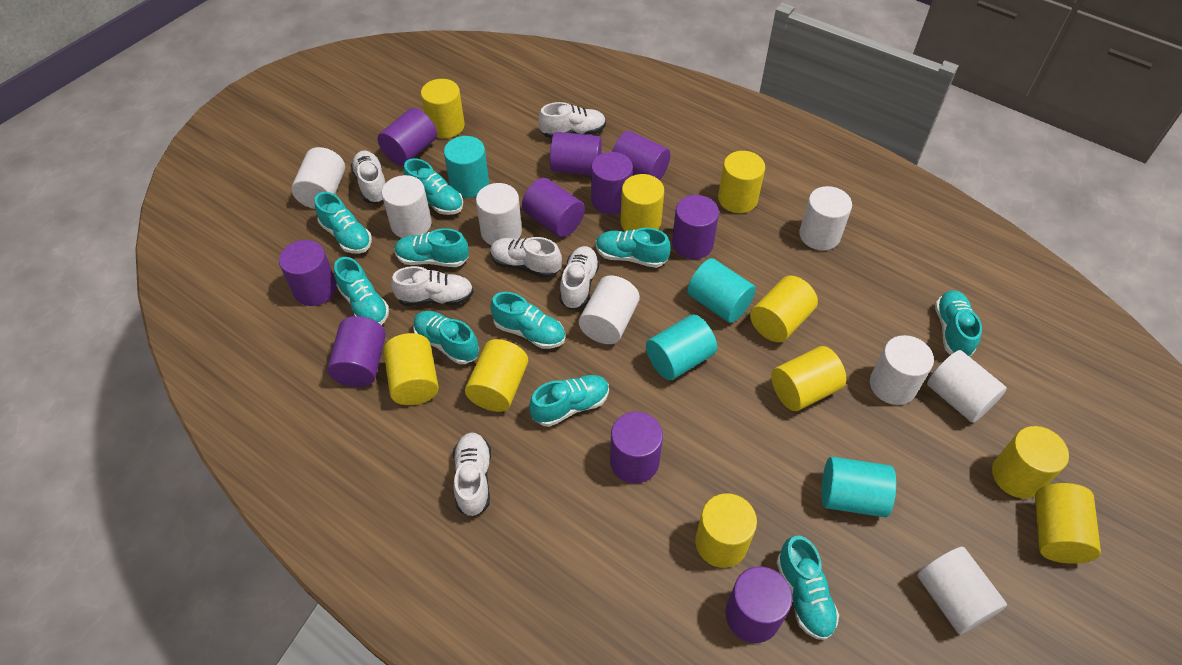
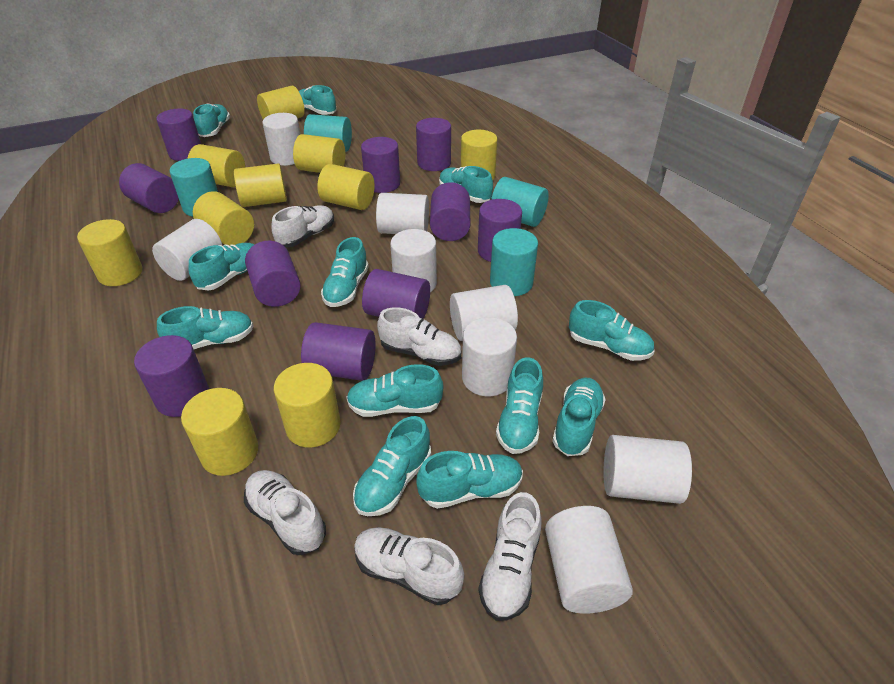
turquoise shoe: 10 -> 12
white shoe: 6 -> 5

